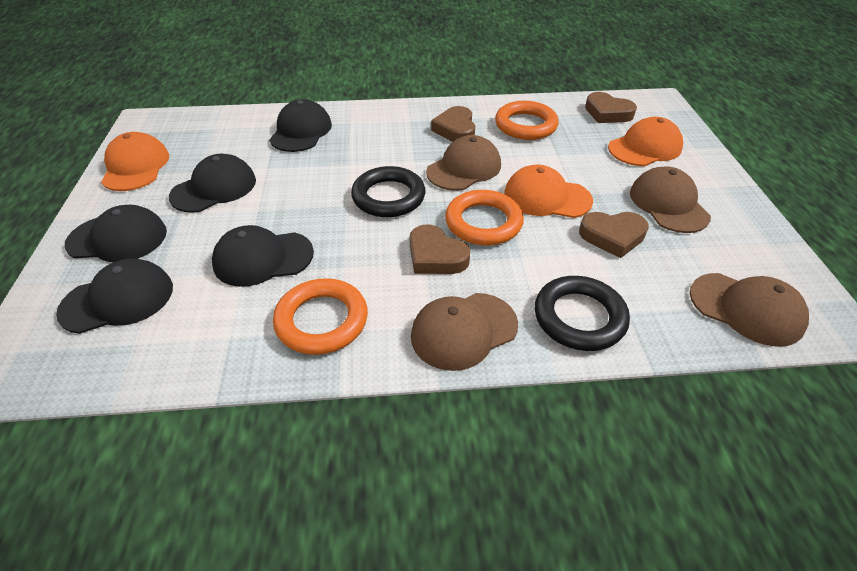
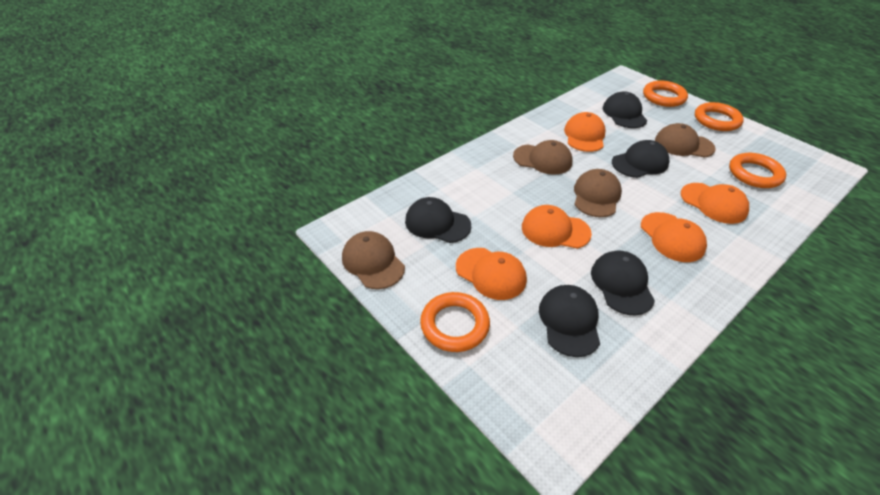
black ring: 2 -> 0
brown heart: 4 -> 0
orange cap: 3 -> 5
orange ring: 3 -> 4

